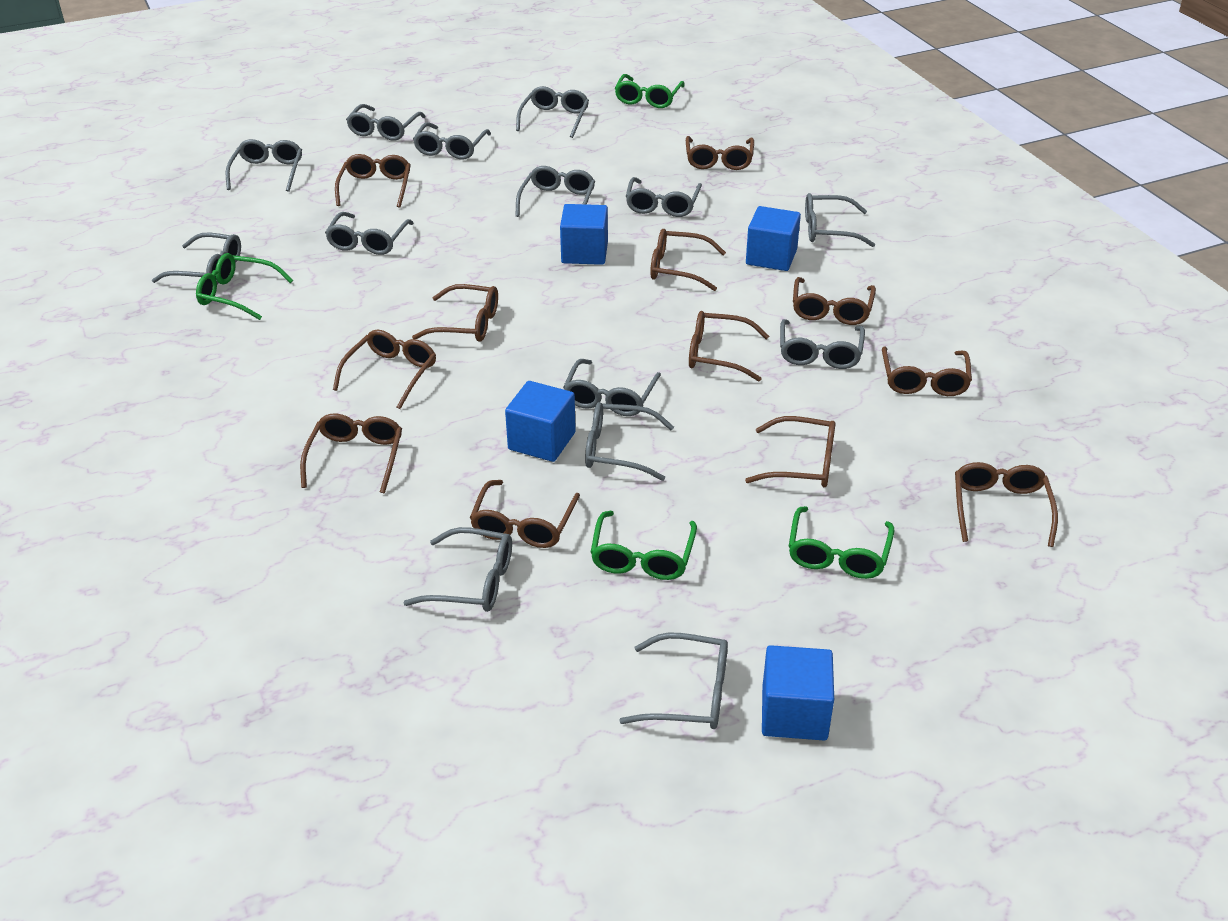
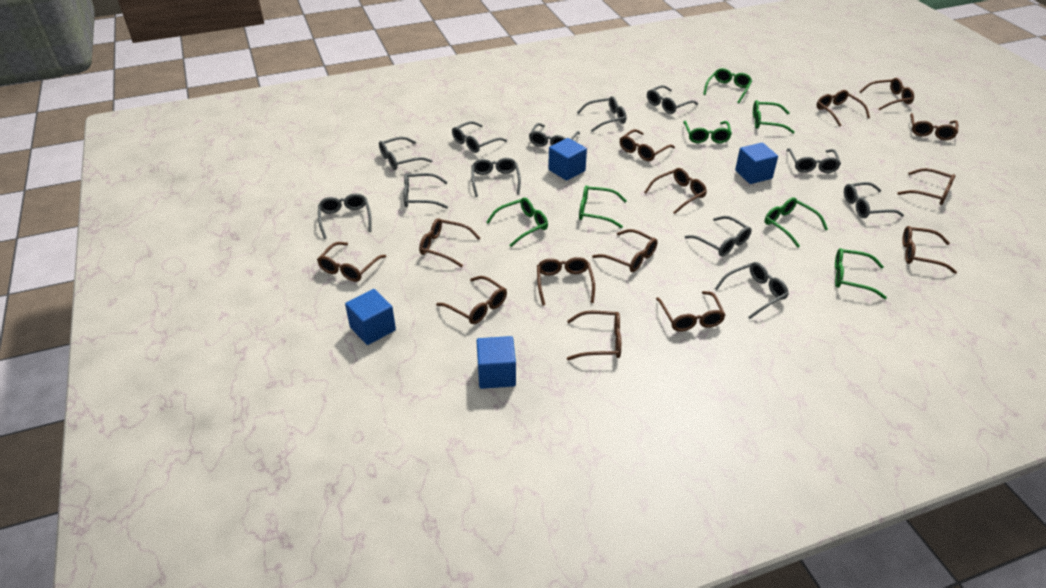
brown glasses: 12 -> 14
green glasses: 4 -> 7
grey glasses: 14 -> 12

